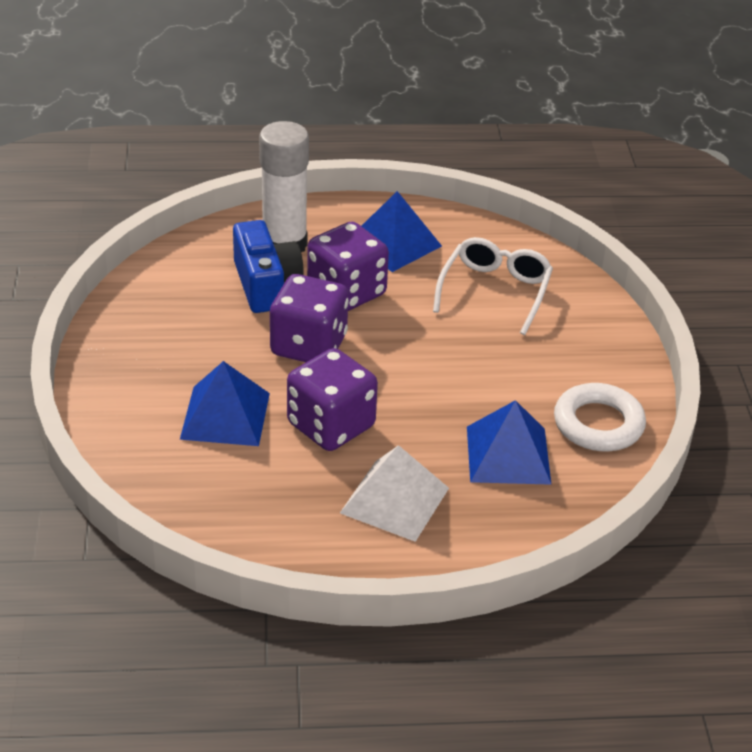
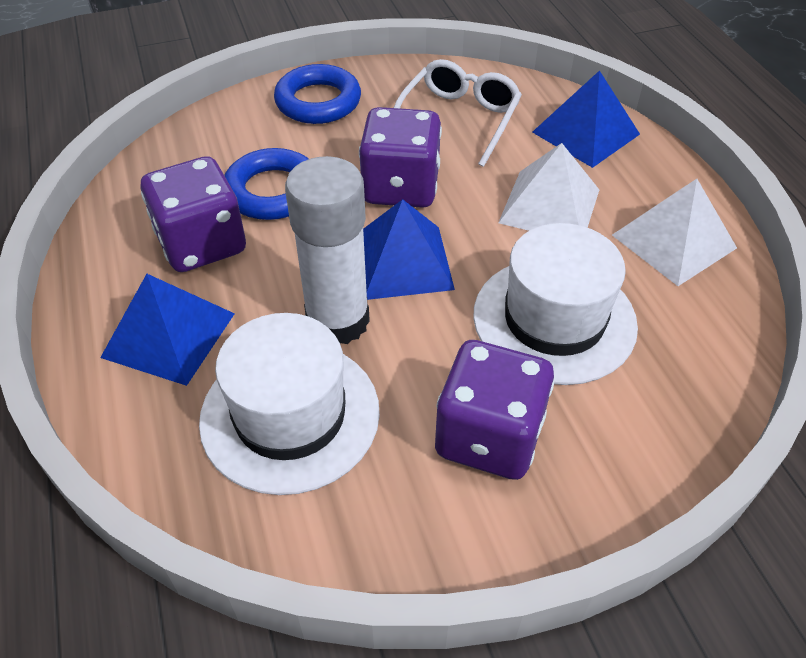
blue camera: 1 -> 0
blue ring: 0 -> 2
white hat: 0 -> 2
white pyramid: 1 -> 2
white ring: 1 -> 0

